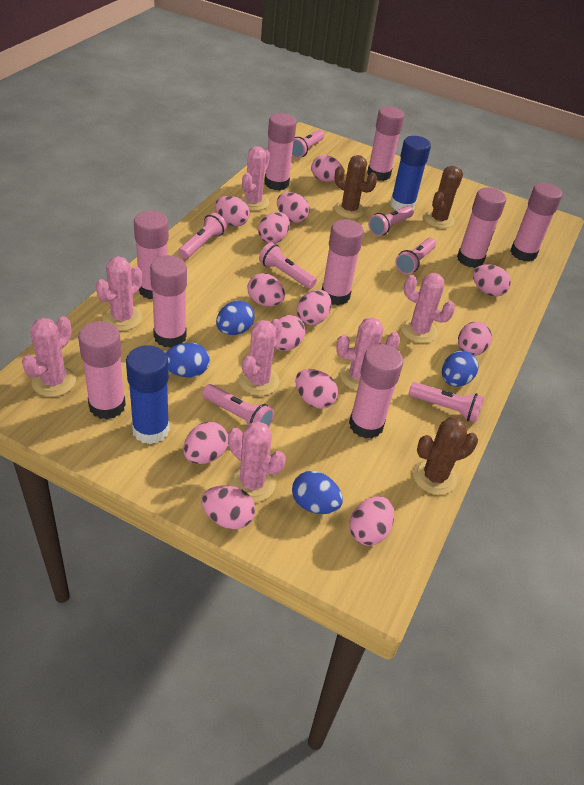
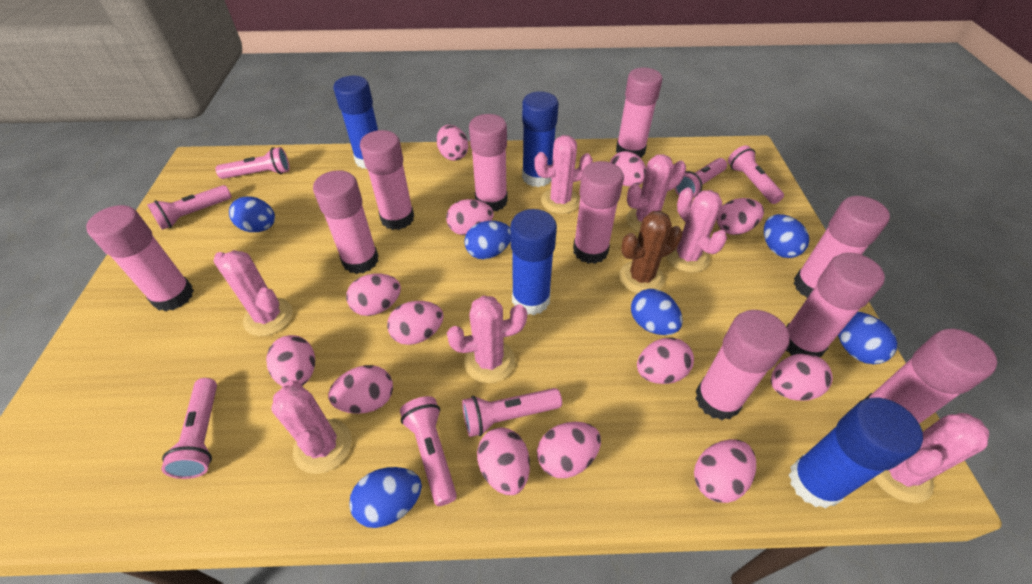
blue egg: 4 -> 6
blue glue stick: 2 -> 4
brown cactus: 3 -> 1
pink glue stick: 9 -> 10

